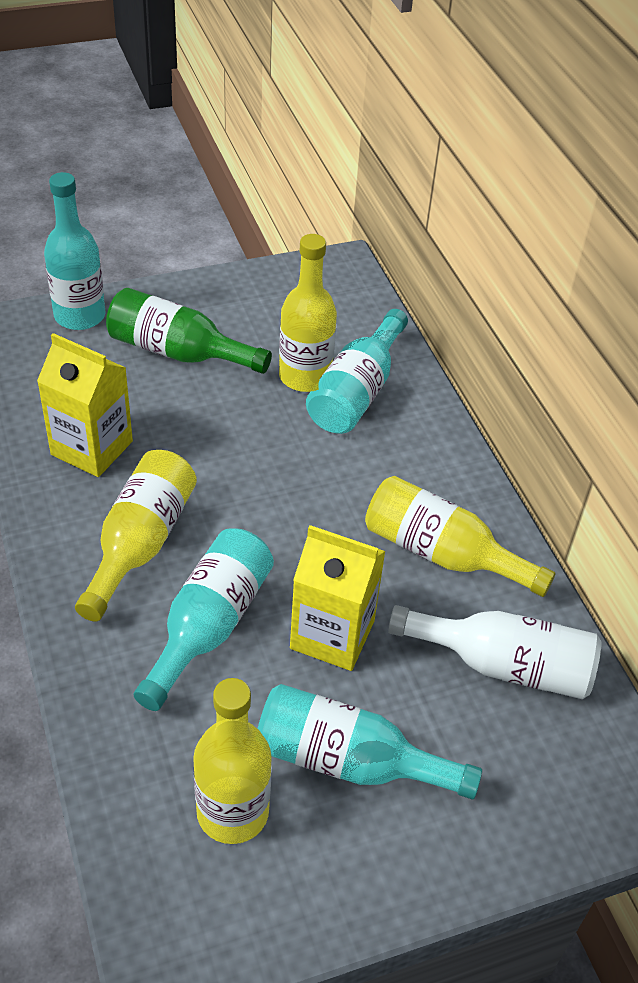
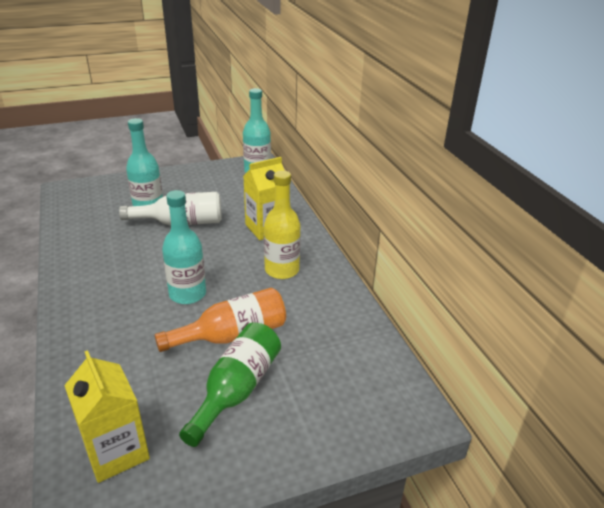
orange bottle: 0 -> 1
turquoise bottle: 4 -> 3
yellow bottle: 4 -> 1

